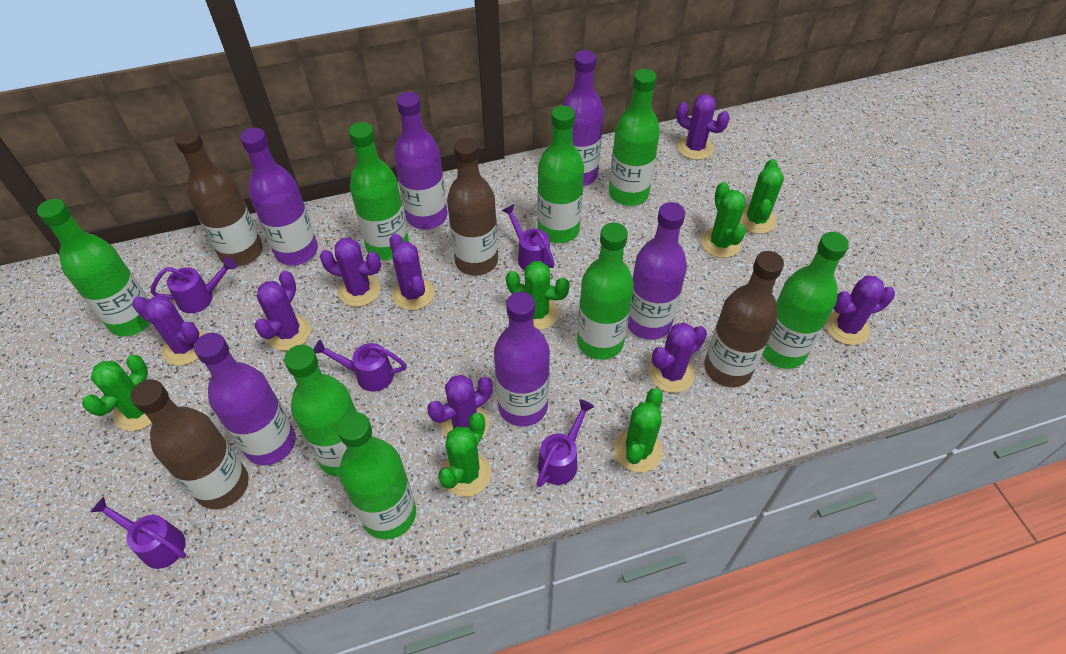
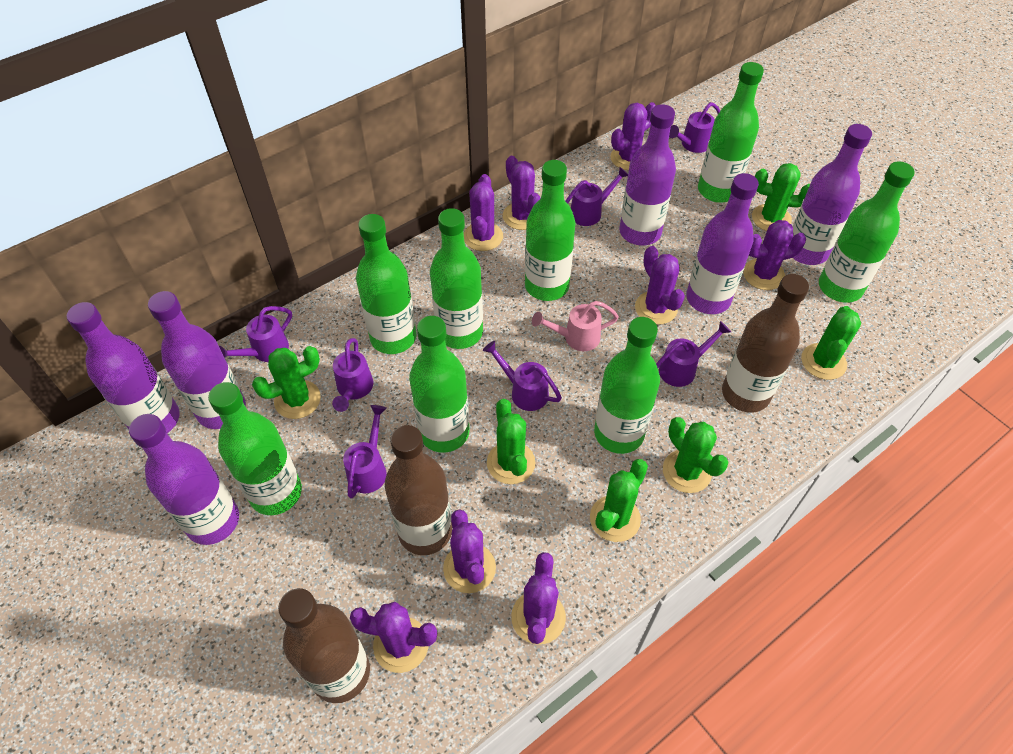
brown bottle: 4 -> 3
pink watering can: 0 -> 1
purple watering can: 5 -> 7

